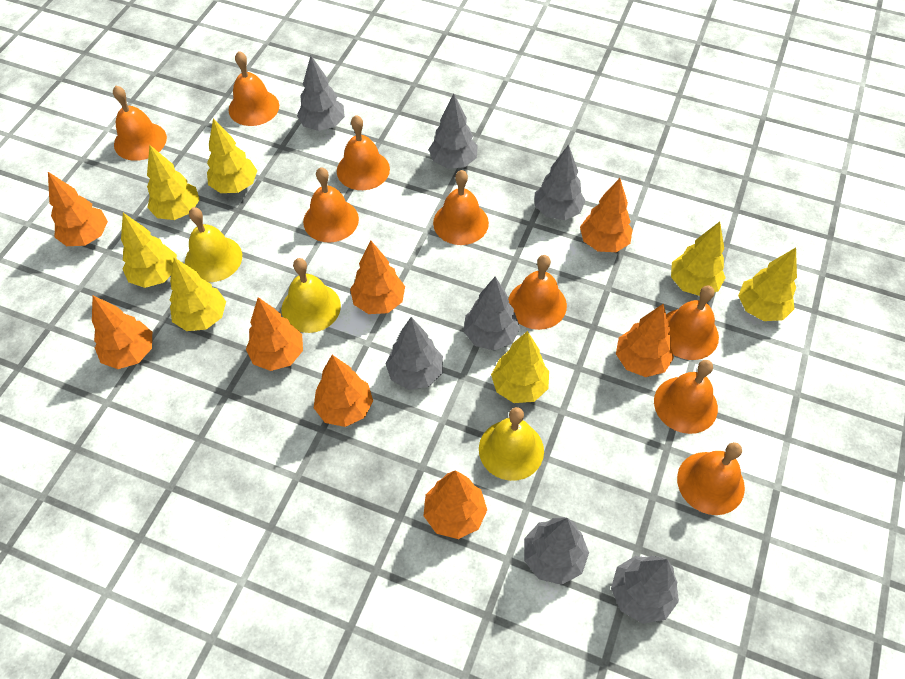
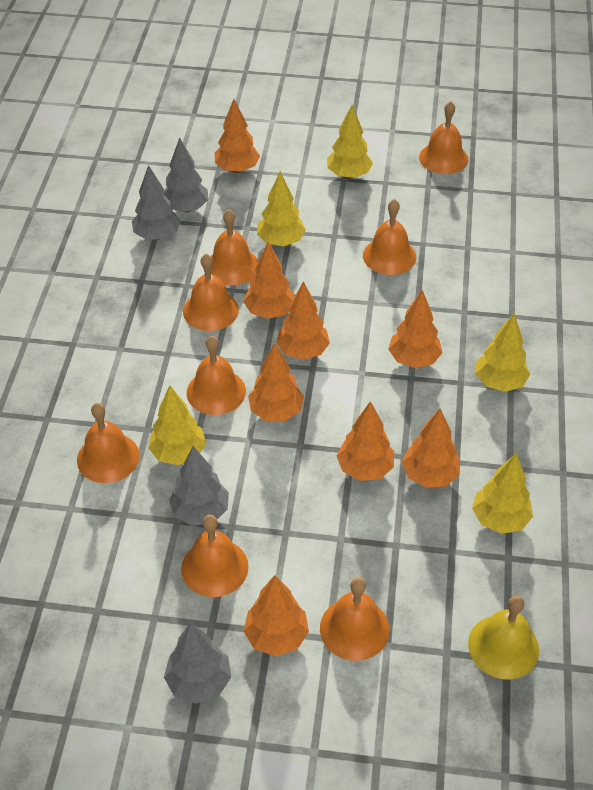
grey tree: 7 -> 4
orange bell: 9 -> 8
yellow bell: 3 -> 1
yellow tree: 7 -> 5

